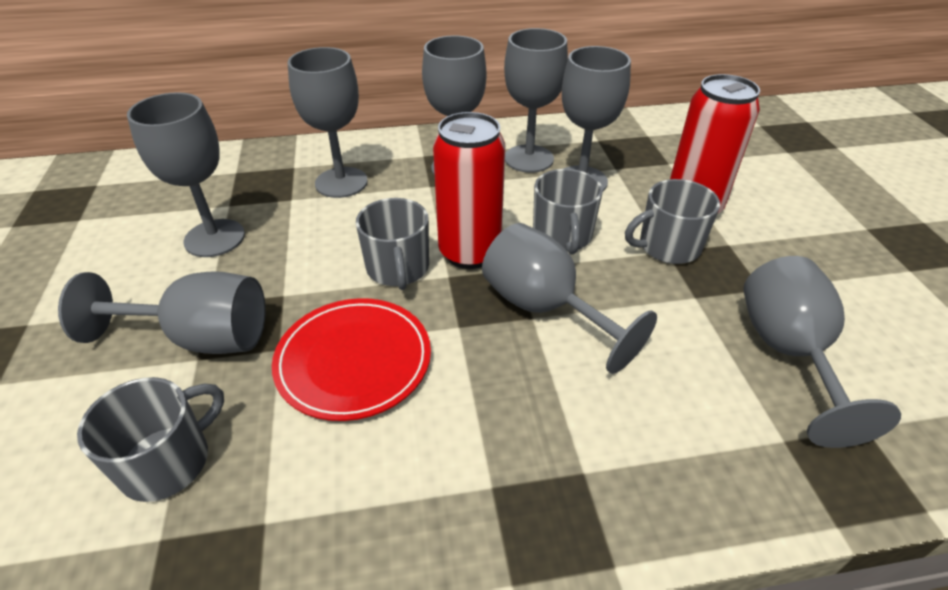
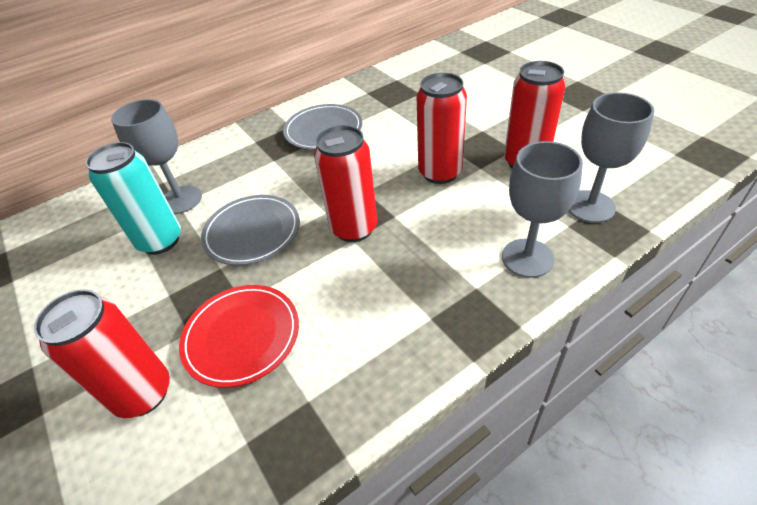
grey goblet: 8 -> 3
grey mug: 4 -> 0
grey plate: 0 -> 2
red can: 2 -> 4
turquoise can: 0 -> 1

